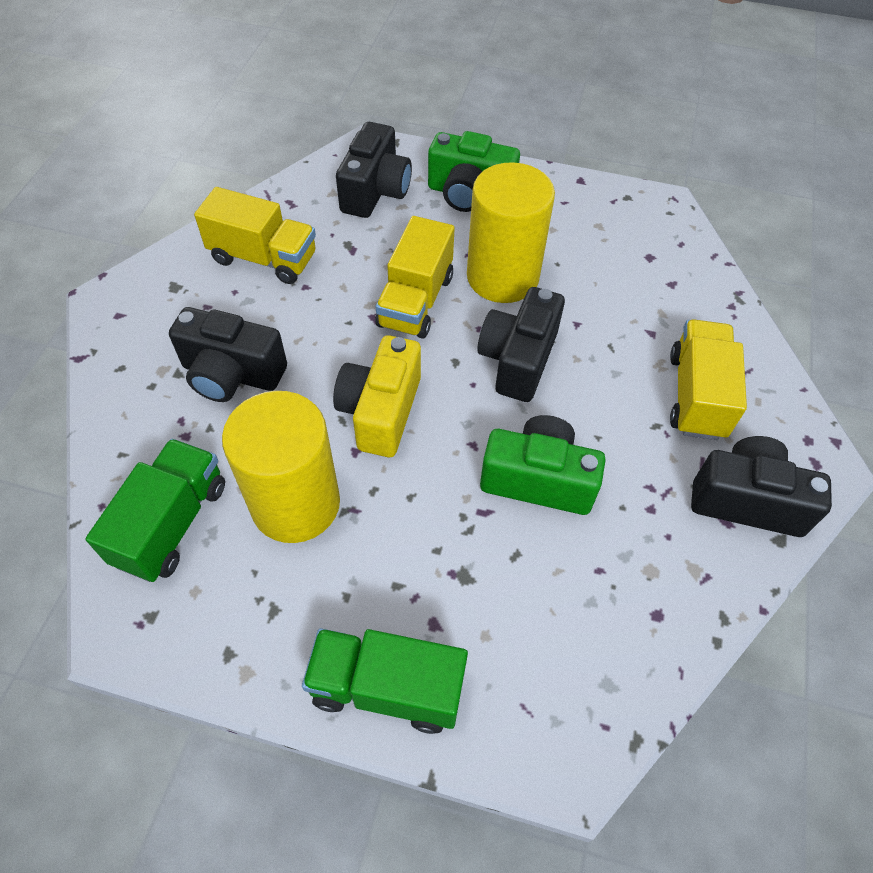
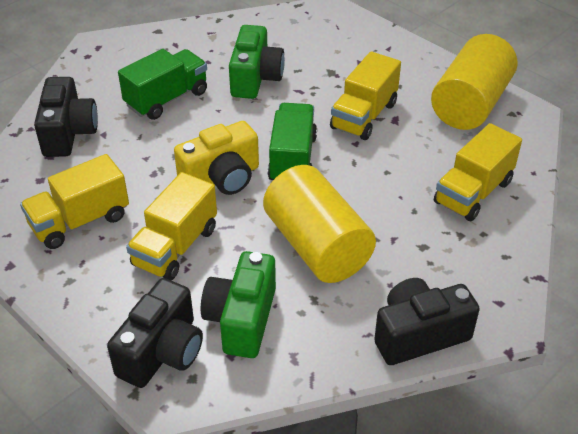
black camera: 4 -> 3
yellow truck: 3 -> 4

